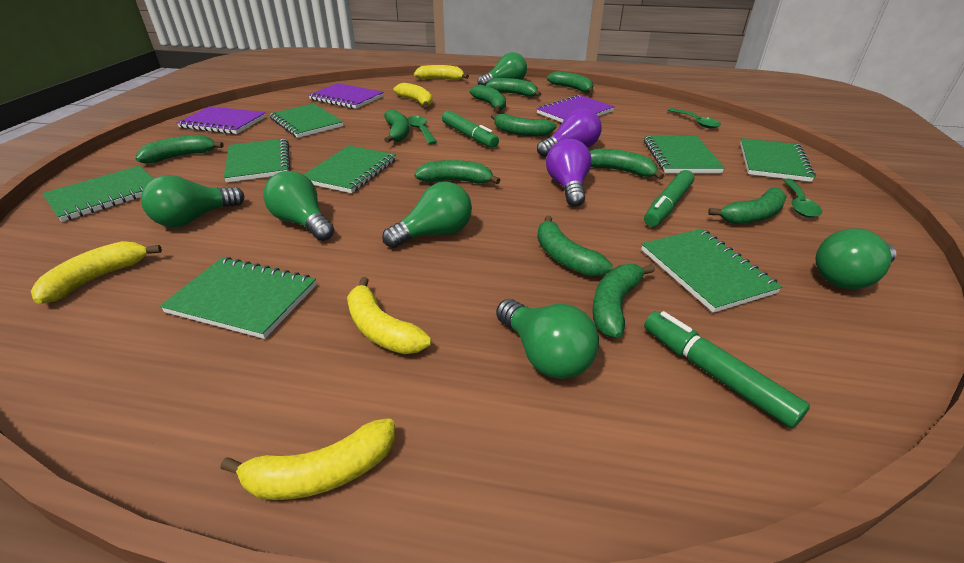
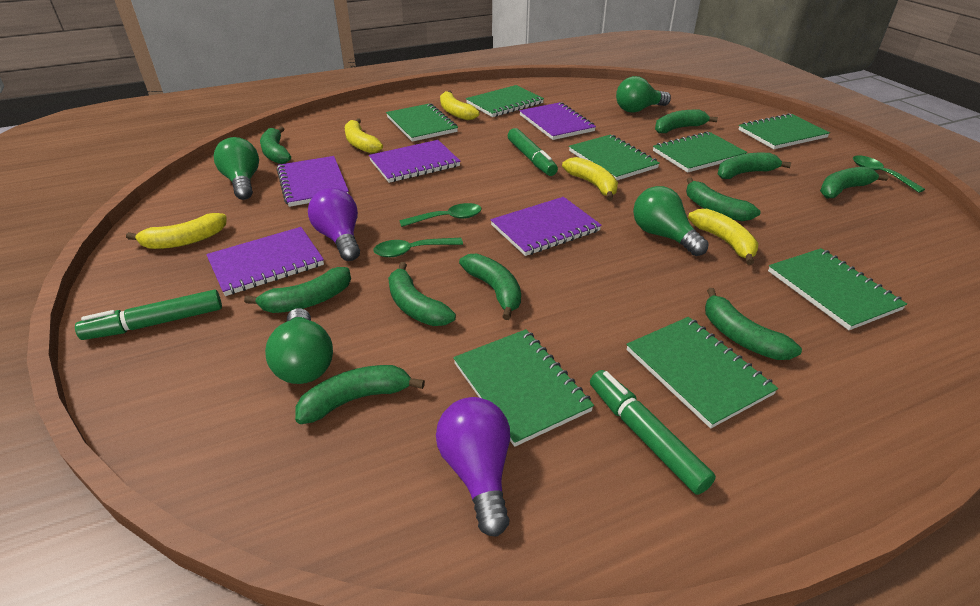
green banana: 11 -> 10
green light bulb: 6 -> 4
purple notebook: 3 -> 5

